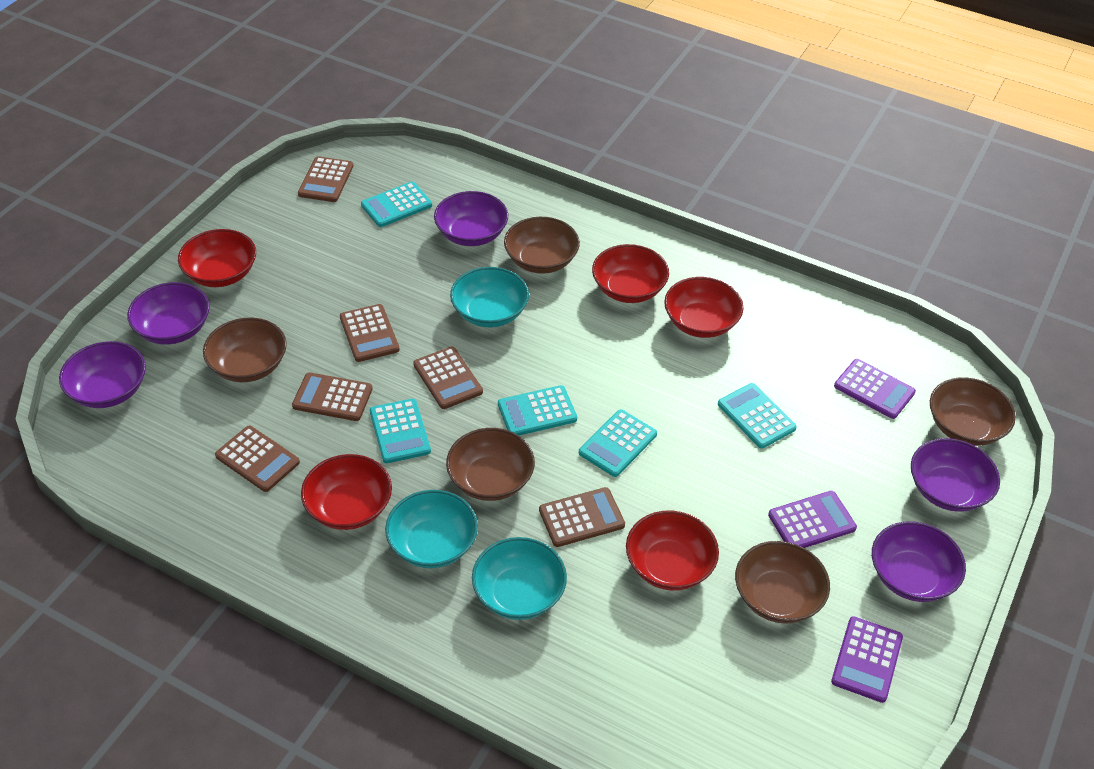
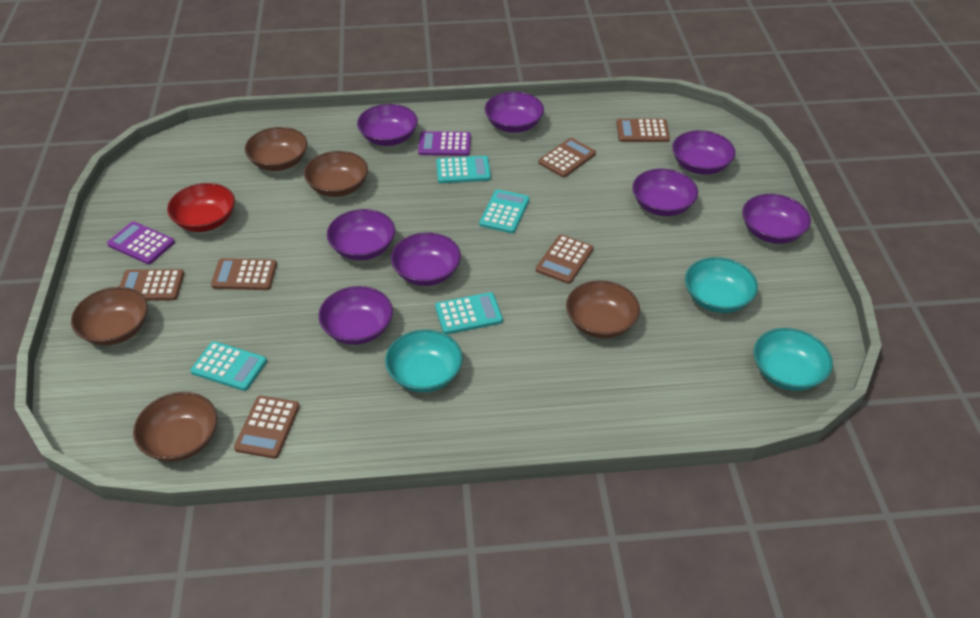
purple bowl: 5 -> 8
purple calculator: 3 -> 2
red bowl: 5 -> 1
turquoise calculator: 5 -> 4

